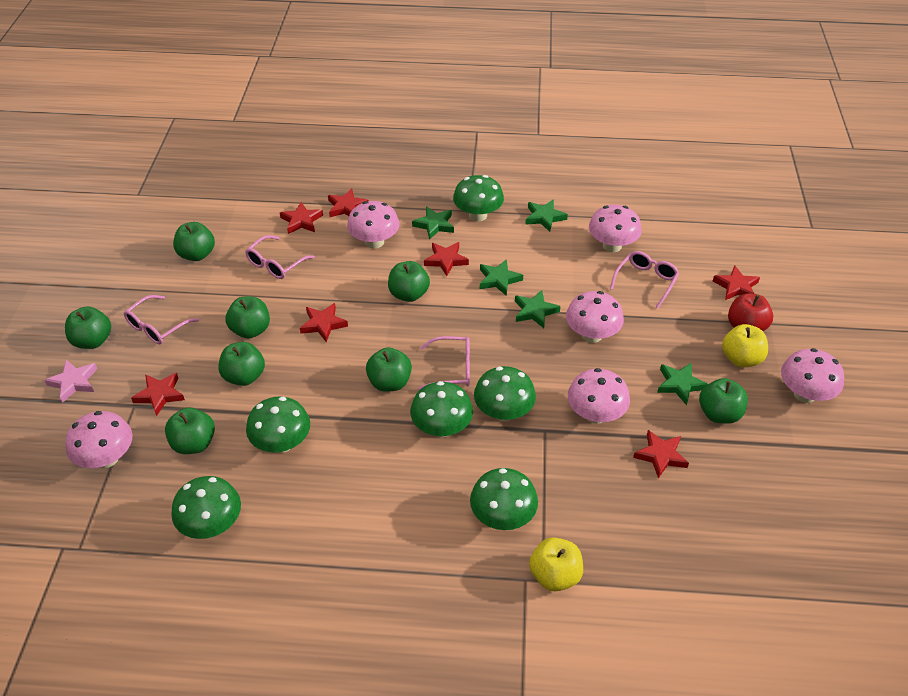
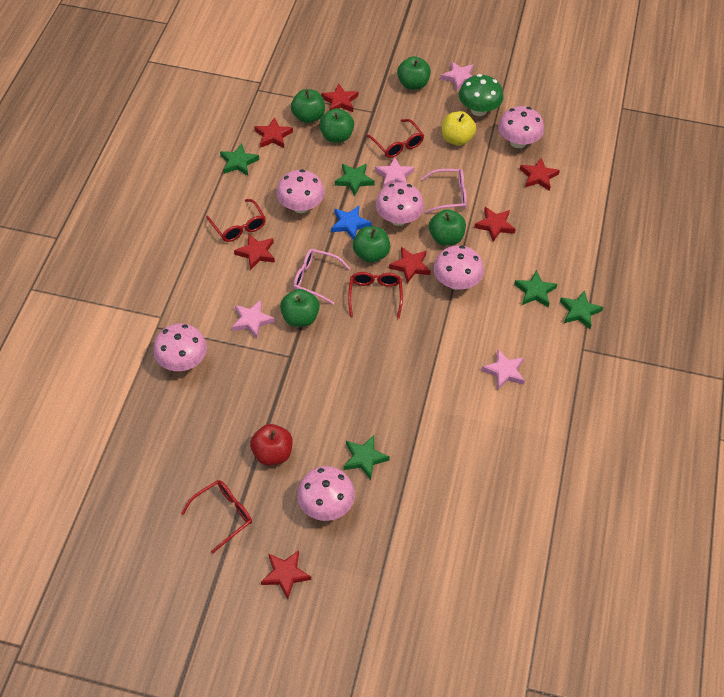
blue star: 0 -> 1
green apple: 8 -> 6
green mushroom: 6 -> 1
pink glasses: 4 -> 2
pink star: 1 -> 4
red glasses: 0 -> 4
yellow apple: 2 -> 1

